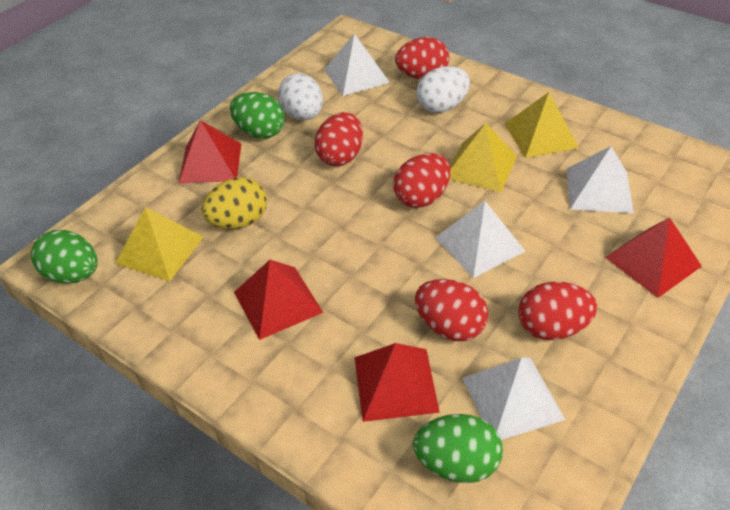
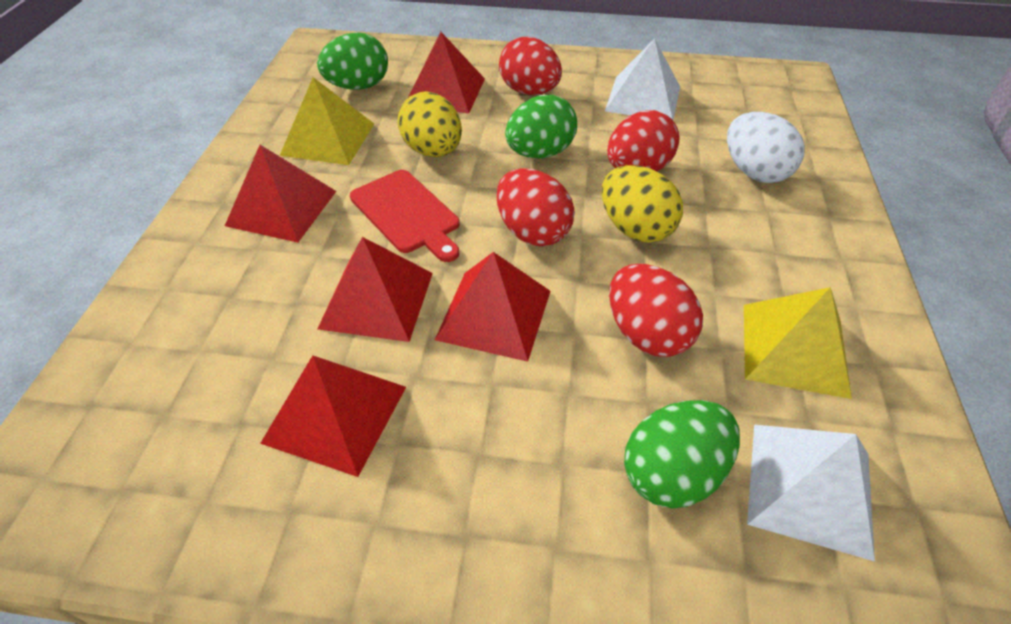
red cutting board: 0 -> 1
red egg: 5 -> 4
red pyramid: 4 -> 5
white egg: 2 -> 1
white pyramid: 4 -> 2
yellow egg: 1 -> 2
yellow pyramid: 3 -> 2

